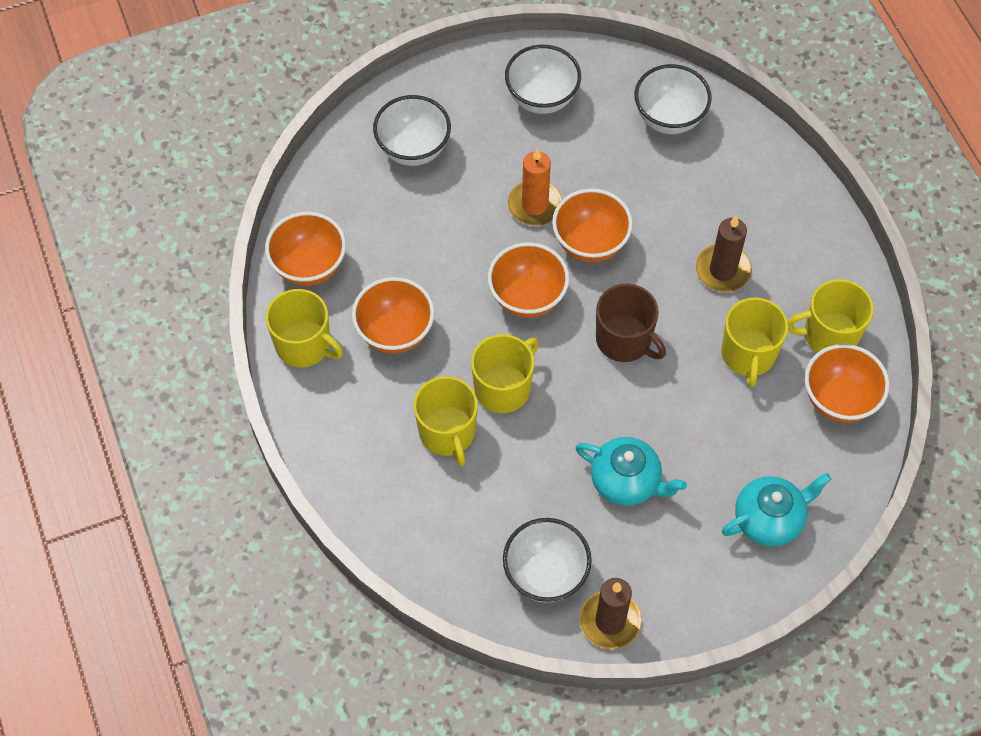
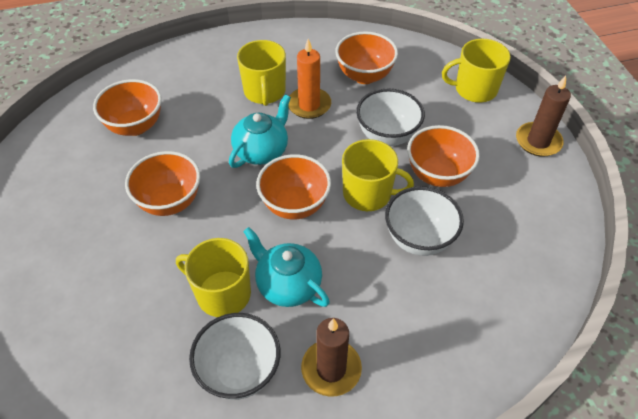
brown mug: 1 -> 0
white bowl: 4 -> 3
yellow mug: 5 -> 4

